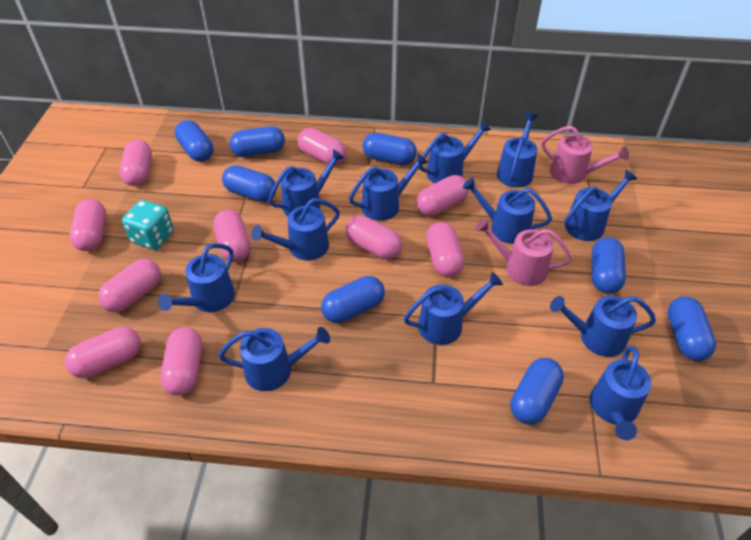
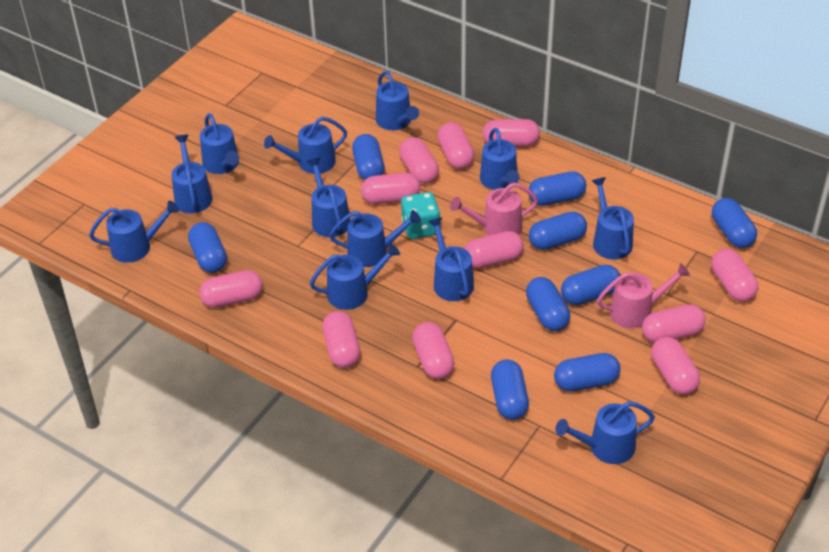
blue capsule: 8 -> 9
pink capsule: 10 -> 11

